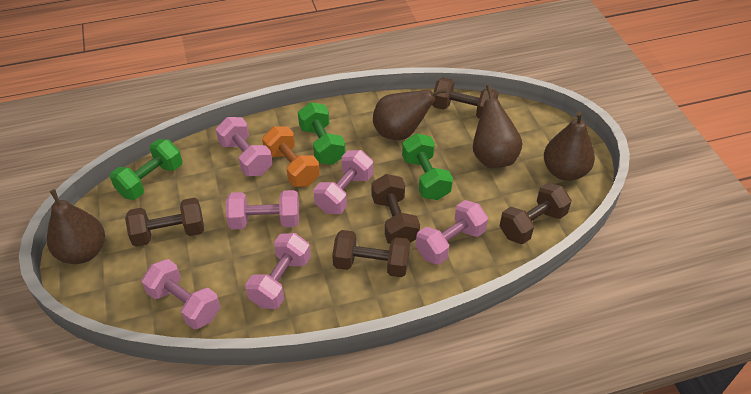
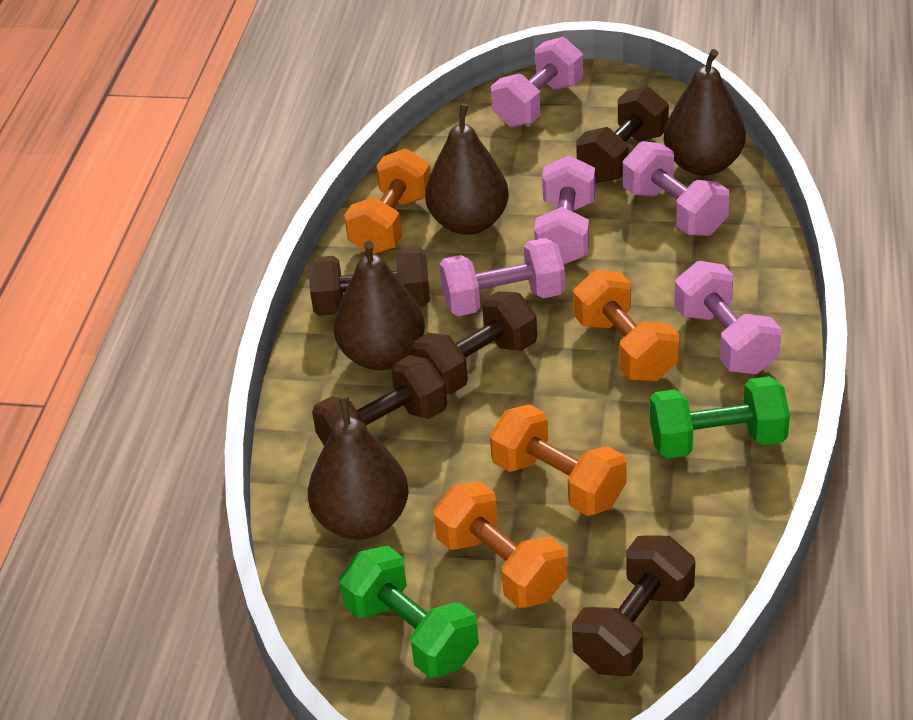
green dumbbell: 3 -> 2
orange dumbbell: 1 -> 4
pink dumbbell: 6 -> 5

